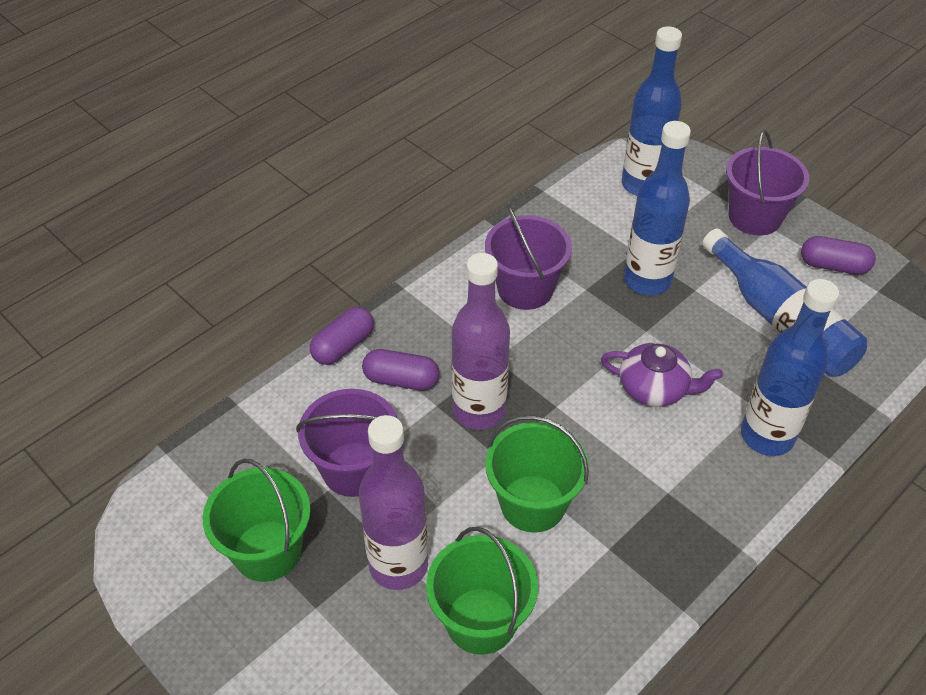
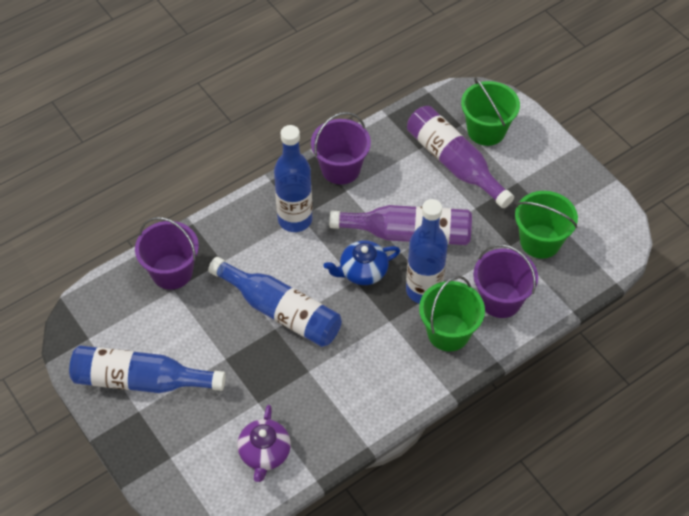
blue teapot: 0 -> 1
purple capsule: 3 -> 0

